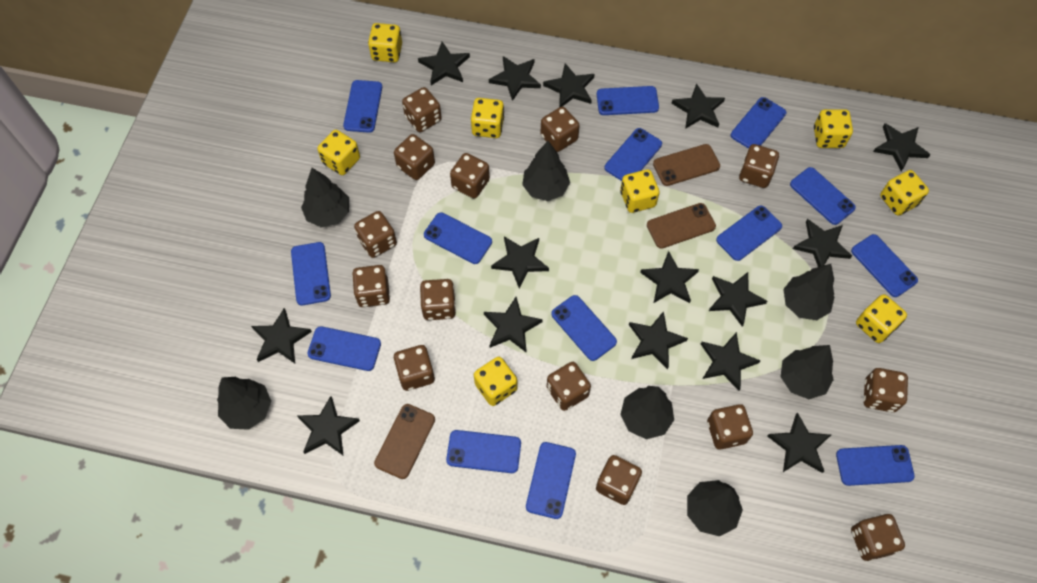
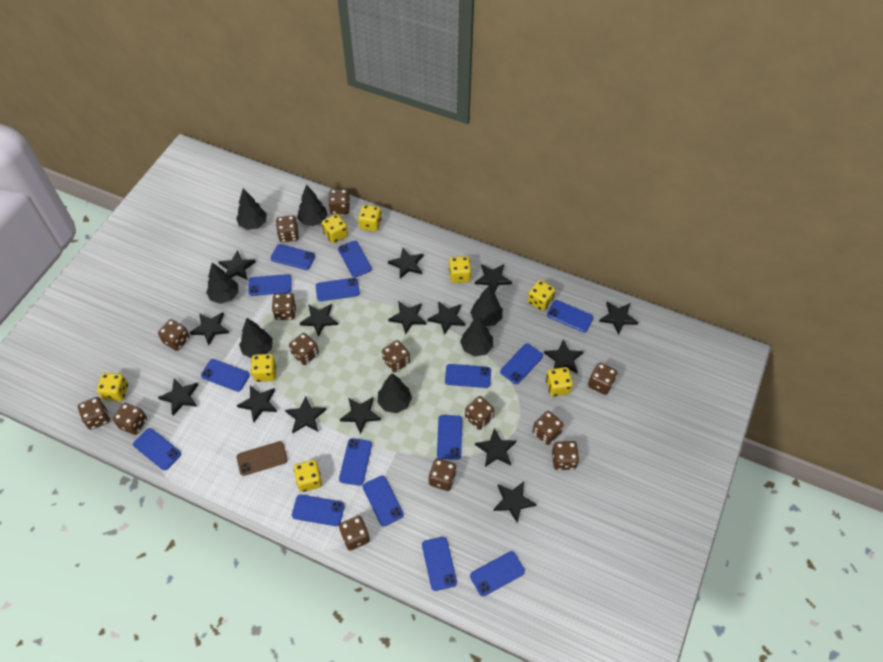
blue phone: 14 -> 15
brown phone: 3 -> 1

